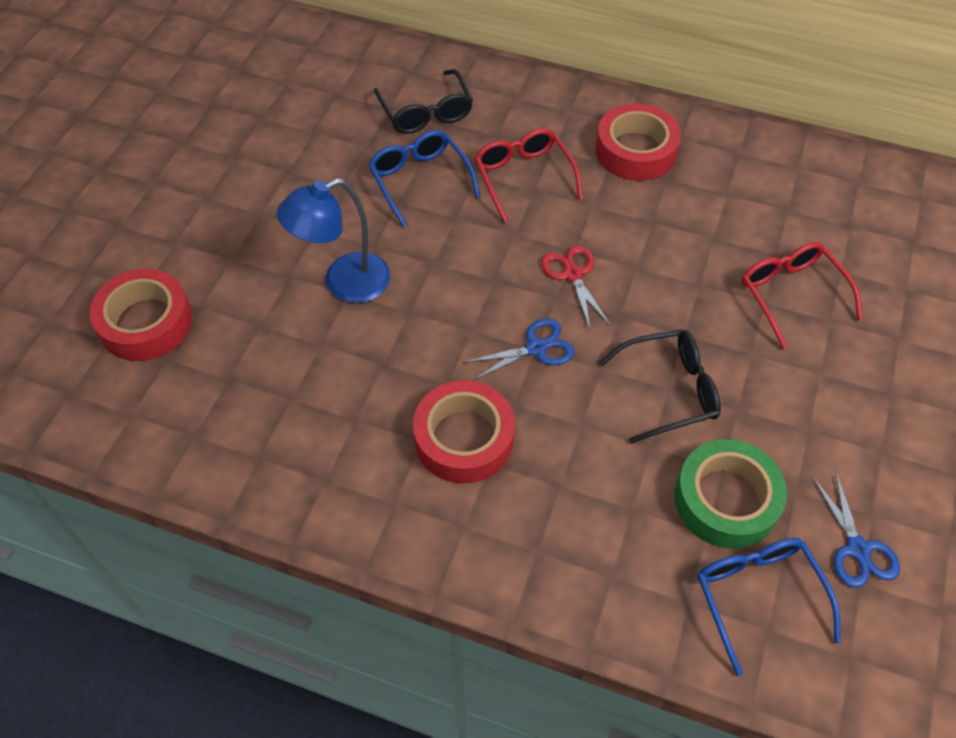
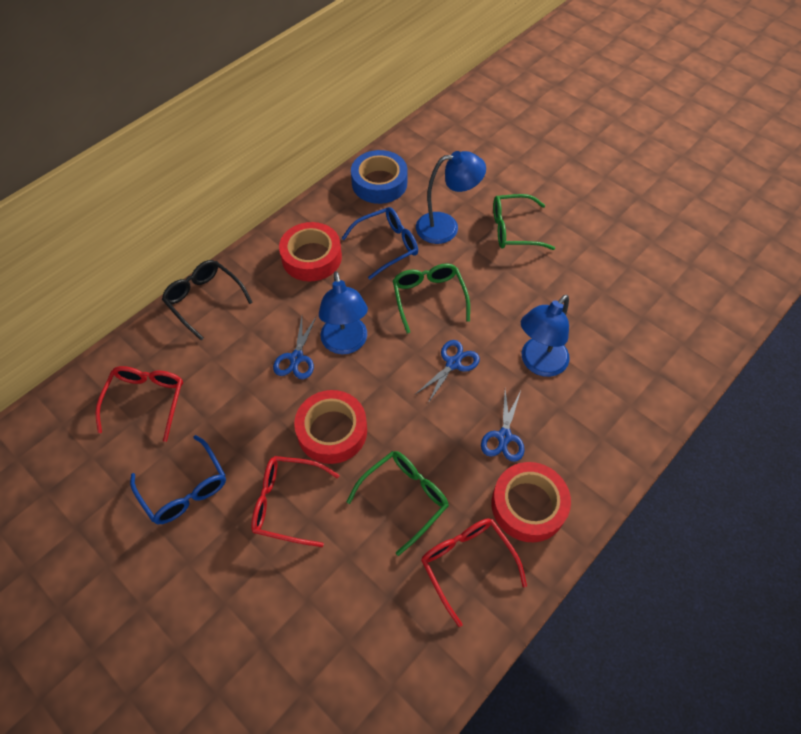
black glasses: 2 -> 1
blue lamp: 1 -> 3
blue scissors: 2 -> 3
blue tape: 0 -> 1
green glasses: 0 -> 3
green tape: 1 -> 0
red glasses: 2 -> 3
red scissors: 1 -> 0

